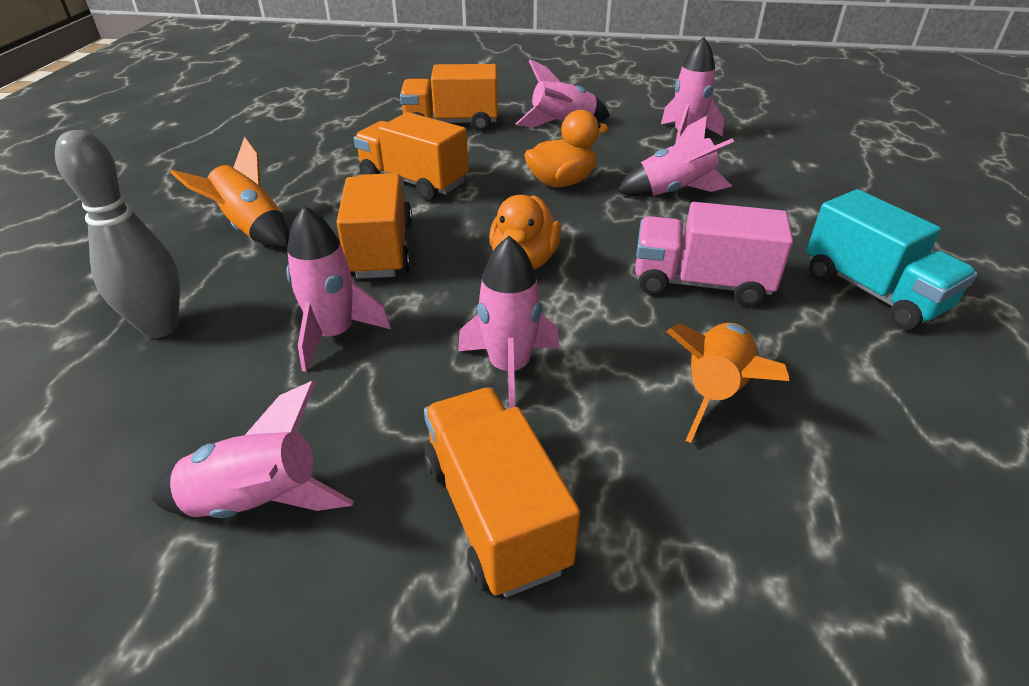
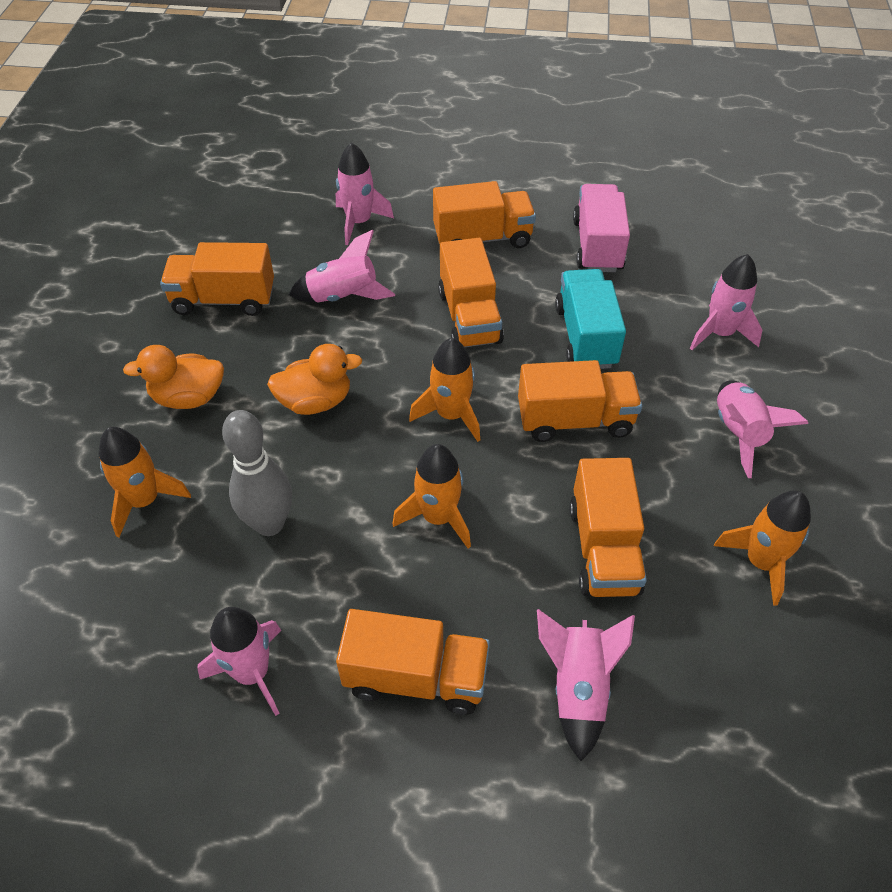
orange rocket: 2 -> 4
orange truck: 4 -> 6

